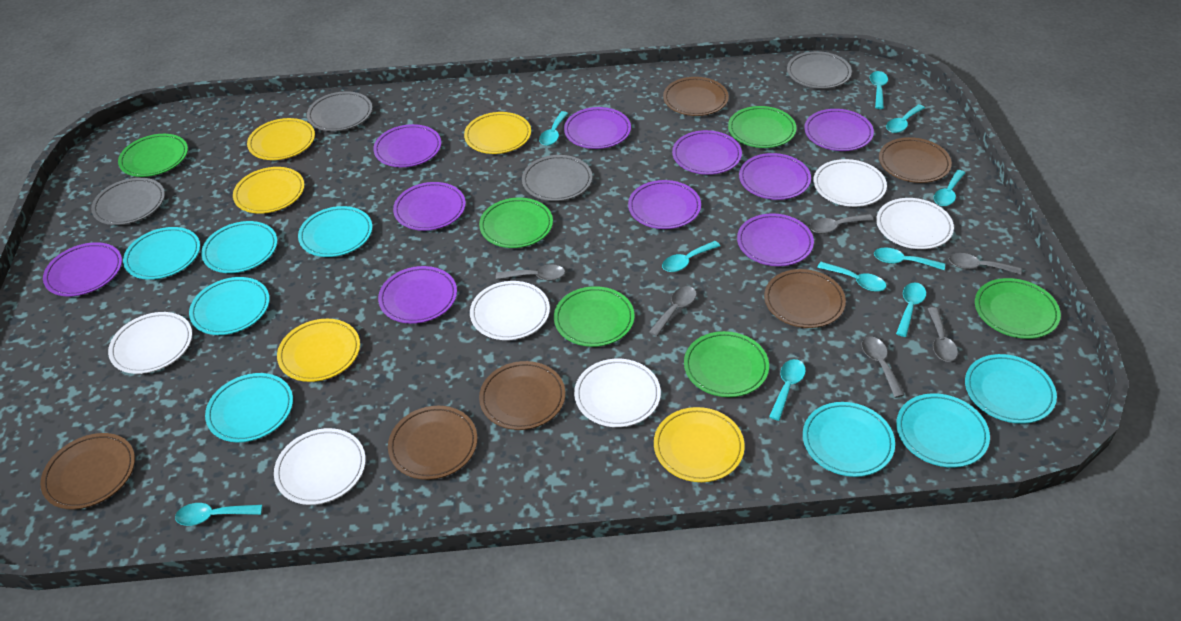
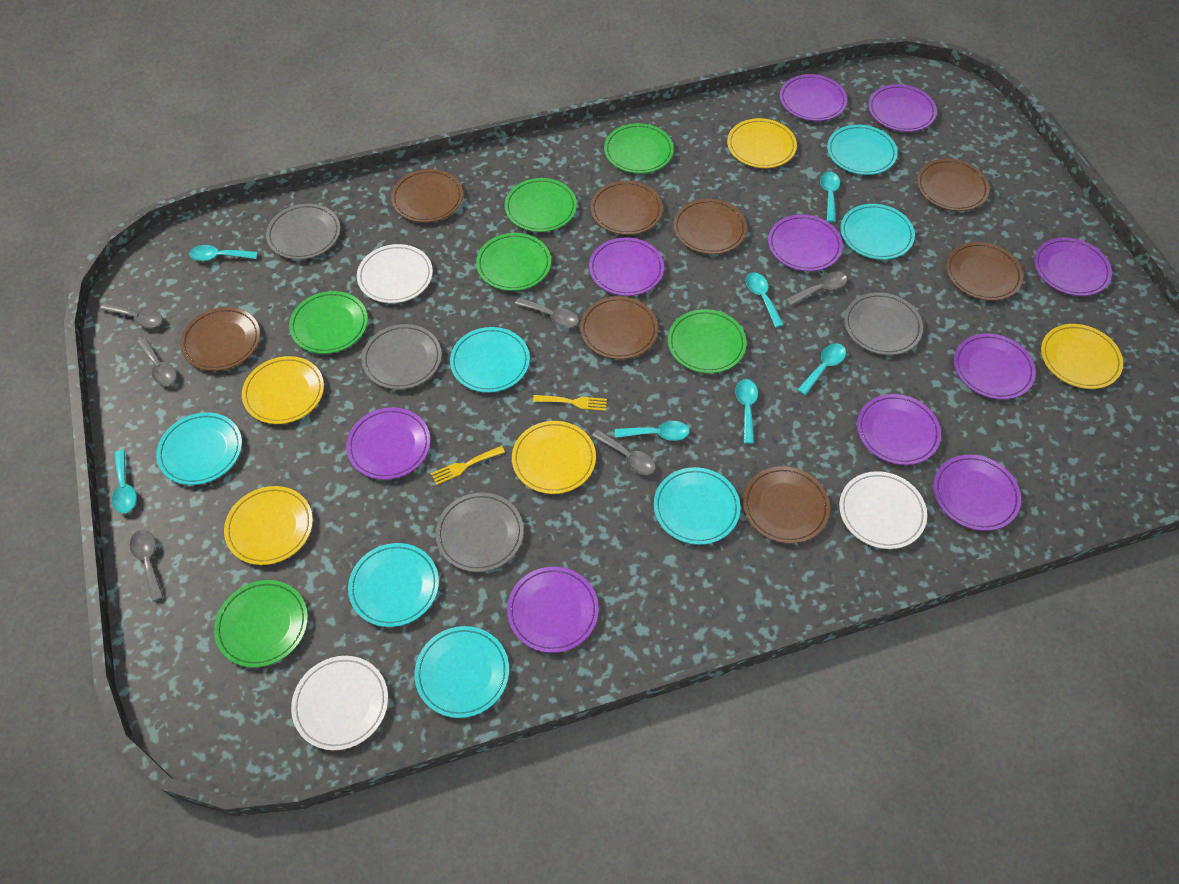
brown plate: 6 -> 8
turquoise plate: 8 -> 7
turquoise spoon: 10 -> 7
white plate: 6 -> 3
yellow fork: 0 -> 2

